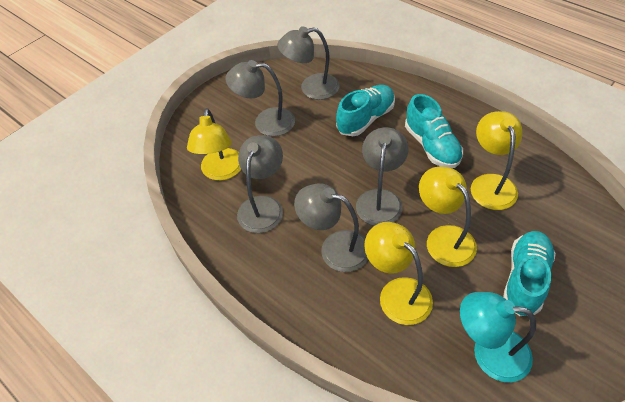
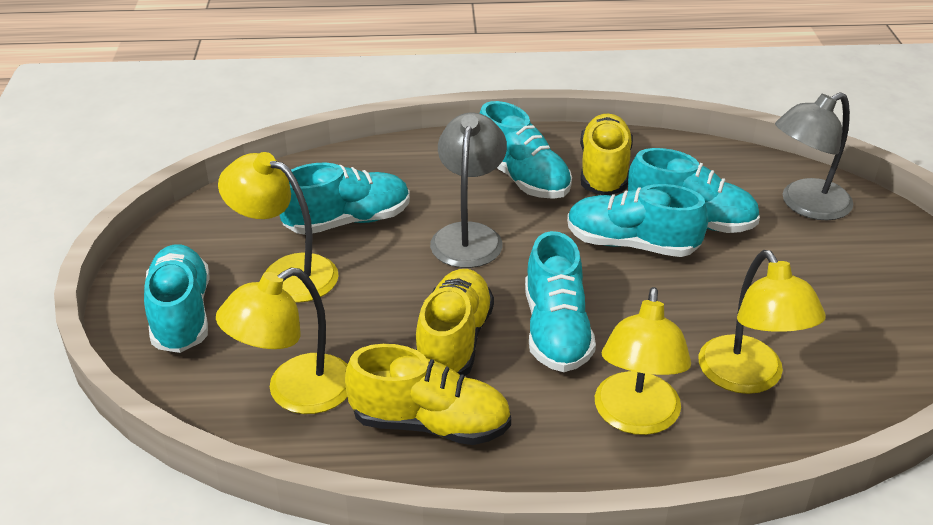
grey lamp: 5 -> 2
turquoise lamp: 1 -> 0
turquoise shoe: 3 -> 6
yellow shoe: 0 -> 3

